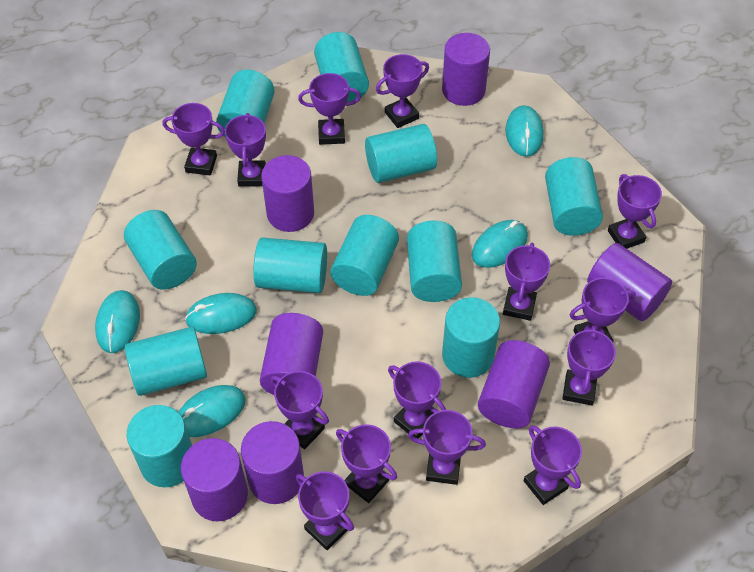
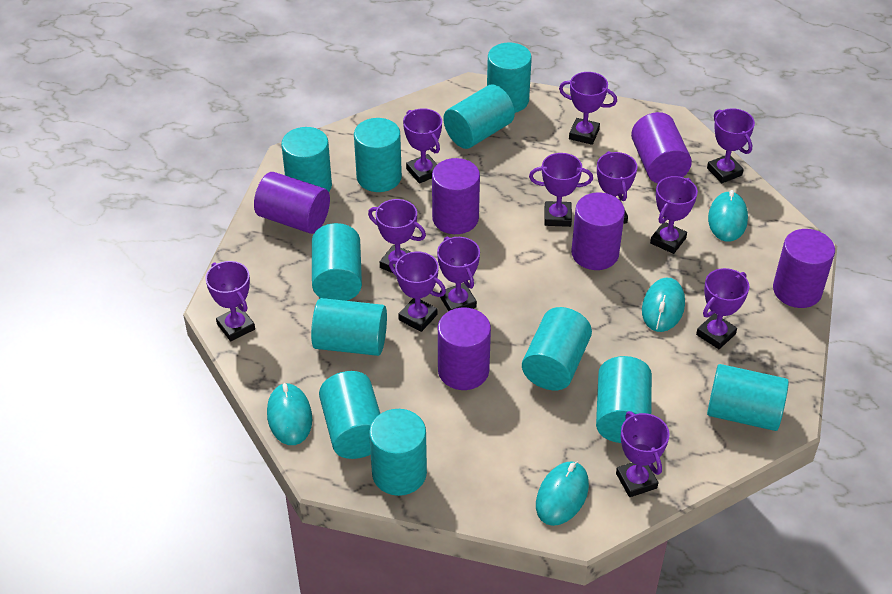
purple cylinder: 7 -> 6
purple trophy: 14 -> 12
turquoise mouse: 5 -> 4

